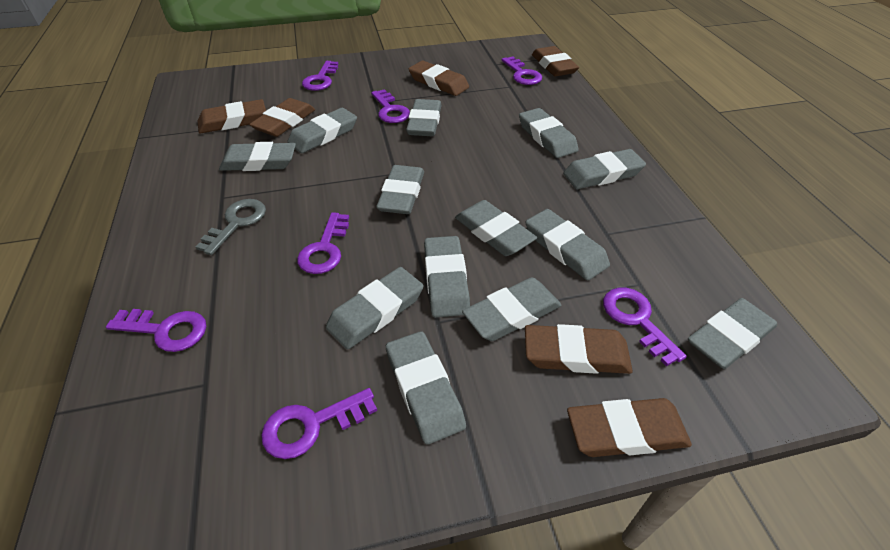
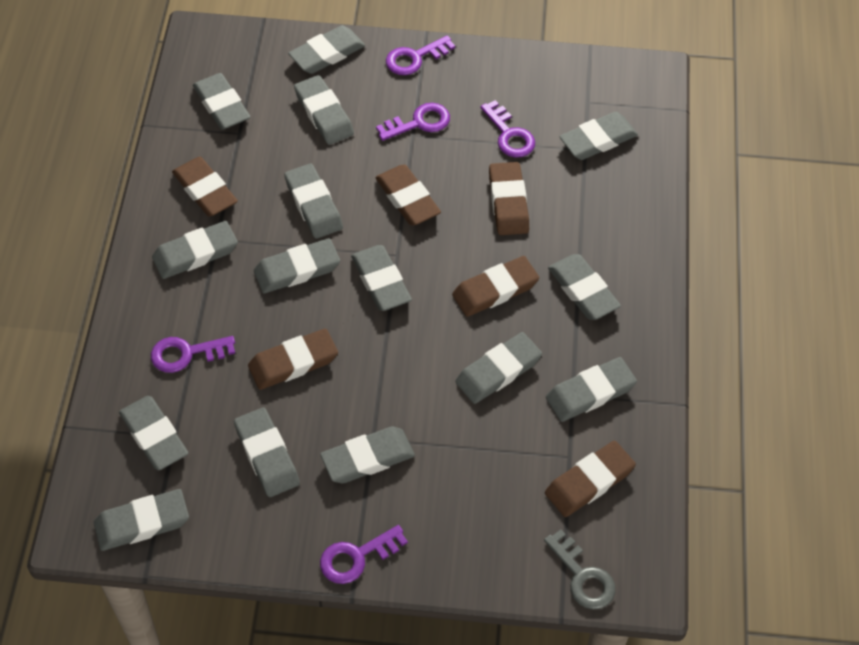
grey eraser: 13 -> 15
purple key: 7 -> 5

